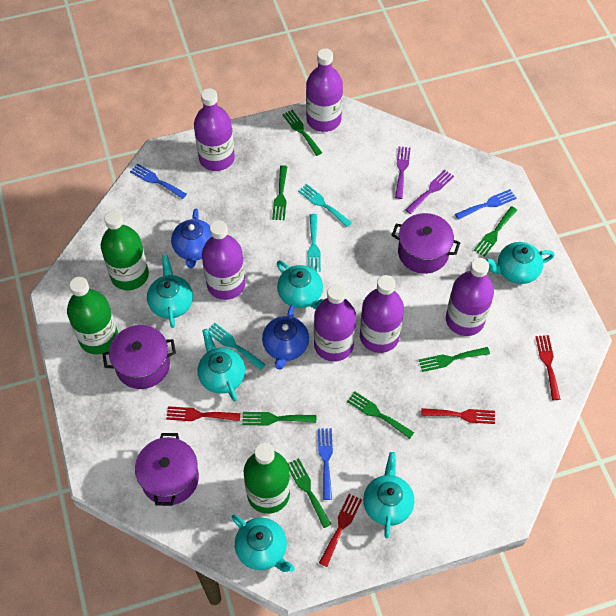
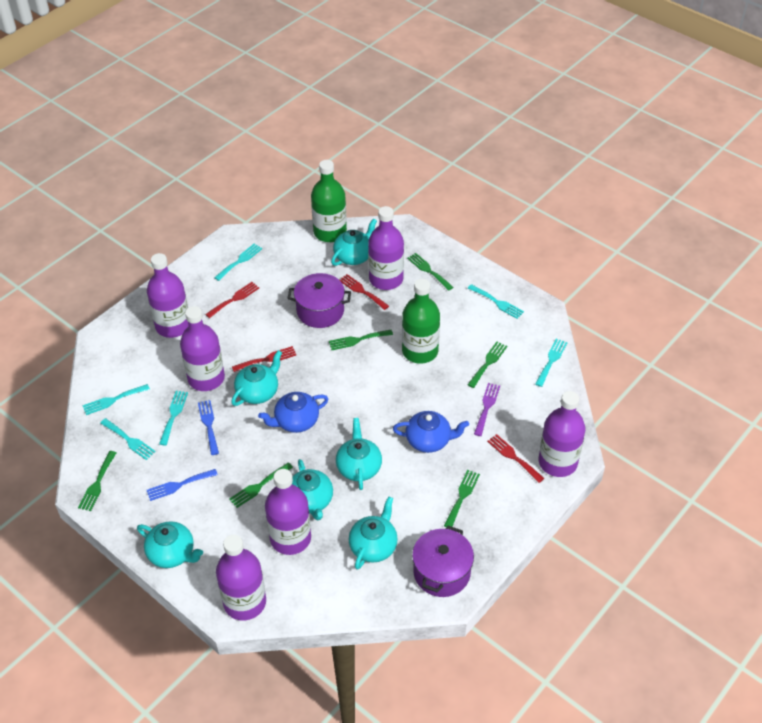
blue fork: 3 -> 2
green bottle: 3 -> 2
green fork: 7 -> 6
purple fork: 2 -> 1
purple pot: 3 -> 2
turquoise fork: 3 -> 6

